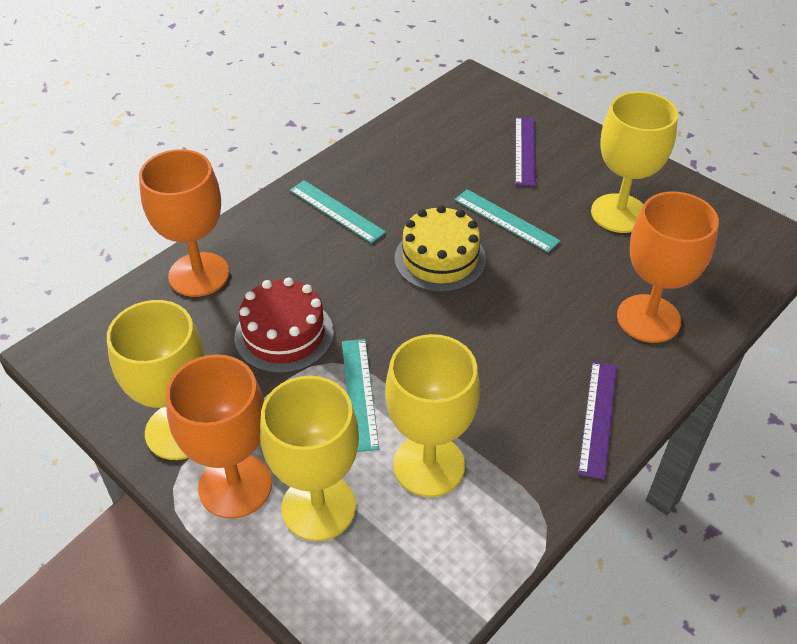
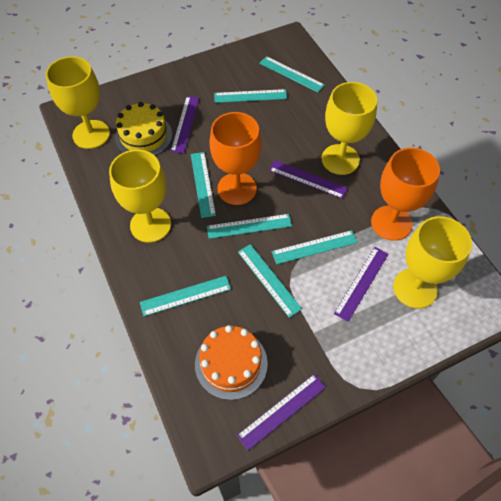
orange cake: 0 -> 1
orange goblet: 3 -> 2
purple ruler: 2 -> 4
red cake: 1 -> 0
turquoise ruler: 3 -> 7

